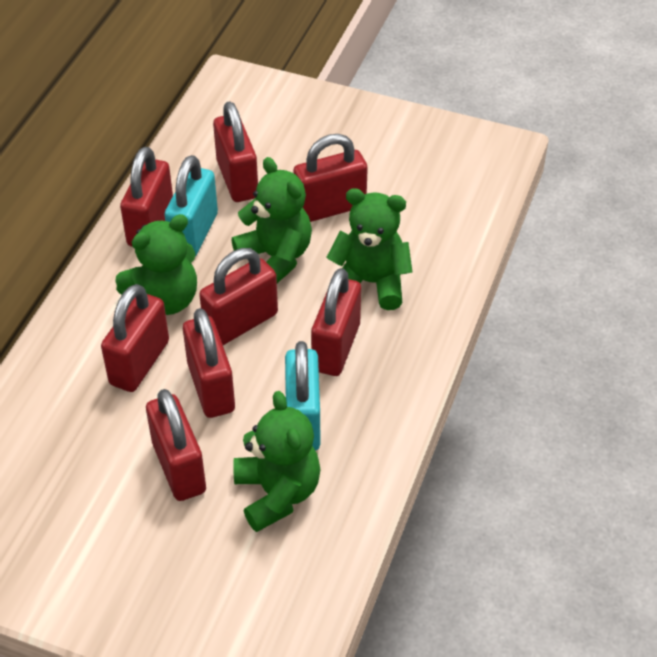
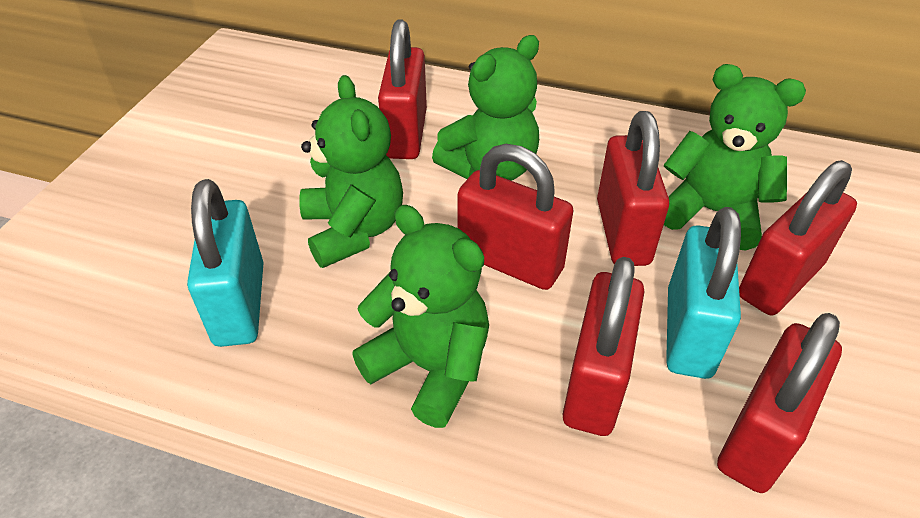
red padlock: 8 -> 6

